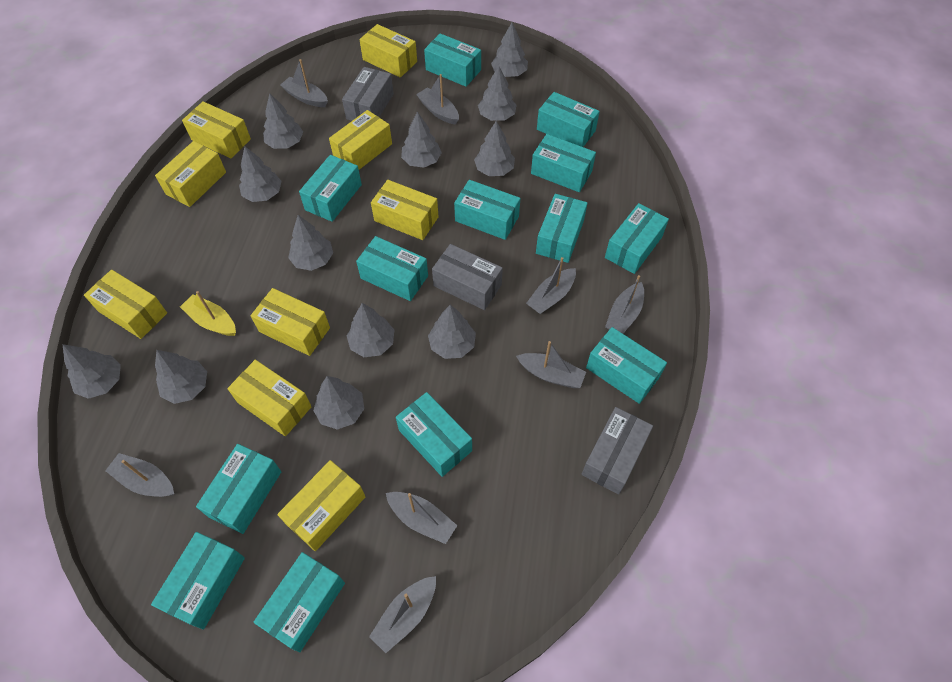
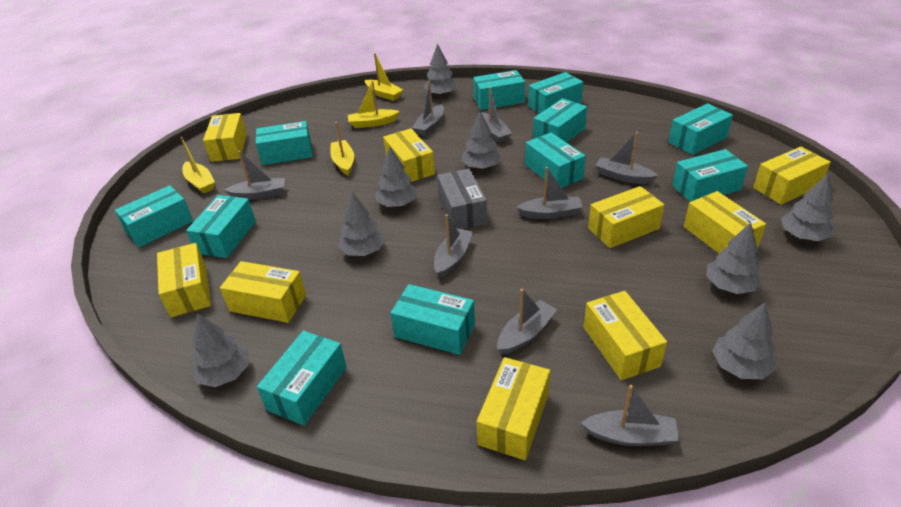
grey box: 3 -> 1
grey tree: 12 -> 8
turquoise box: 13 -> 11
yellow boat: 1 -> 4

